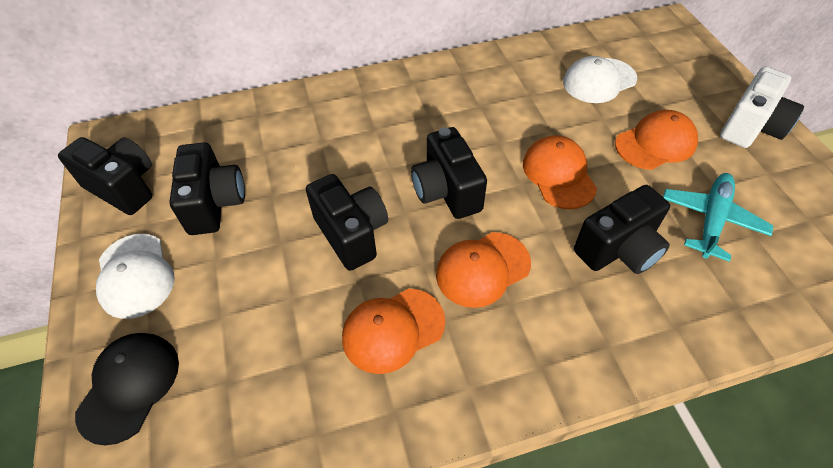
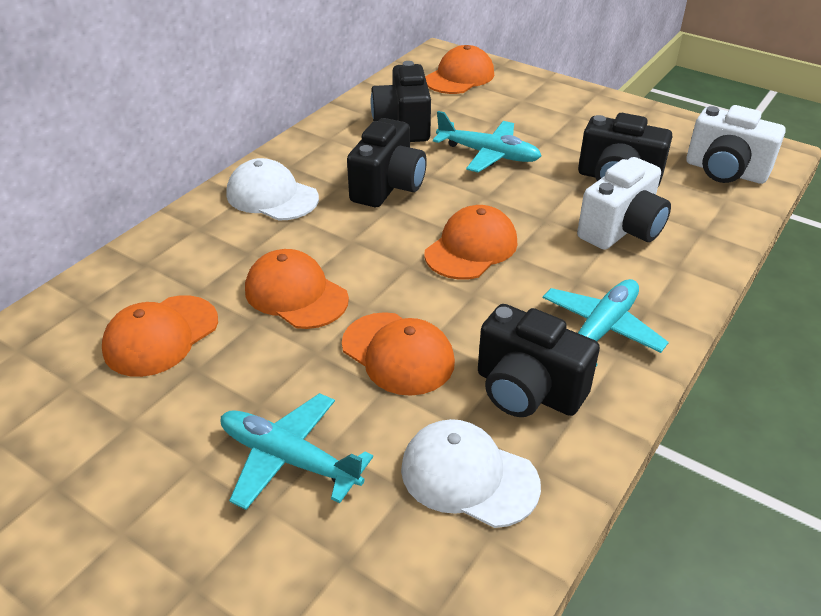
black camera: 5 -> 4
black cap: 1 -> 0
orange cap: 4 -> 5
turquoise plane: 1 -> 3
white camera: 1 -> 2

